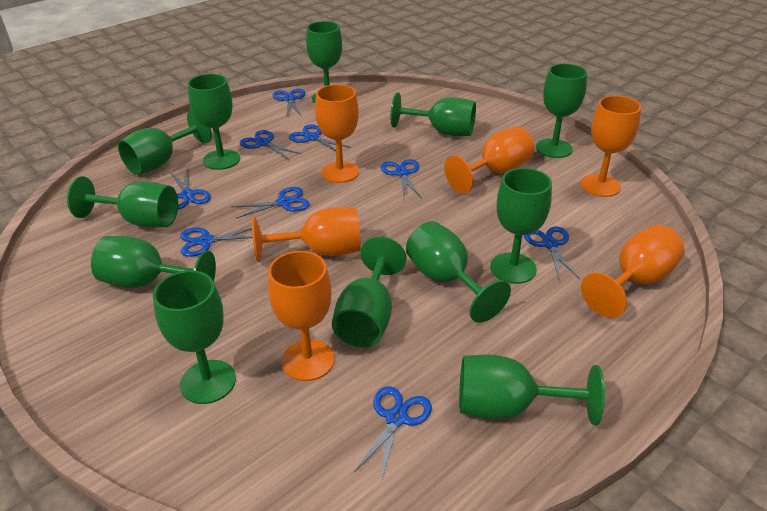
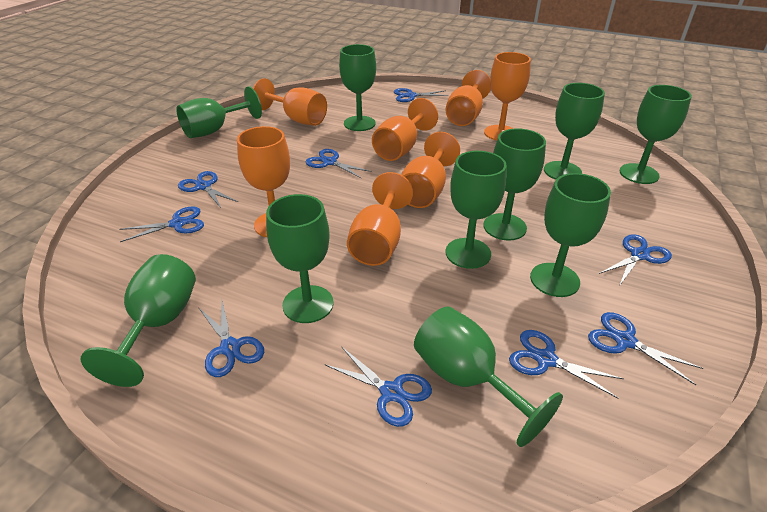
green goblet: 12 -> 10
orange goblet: 6 -> 7

